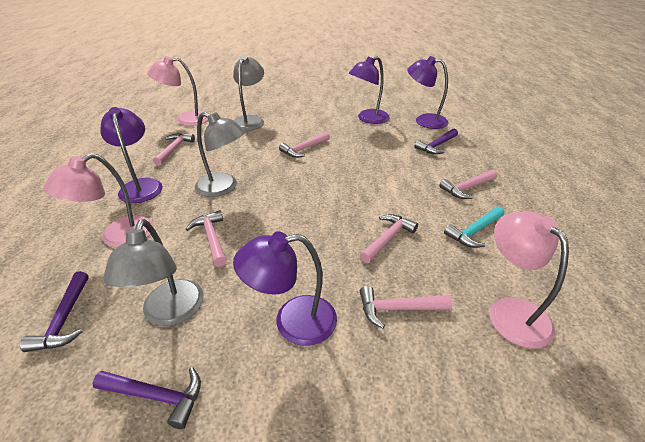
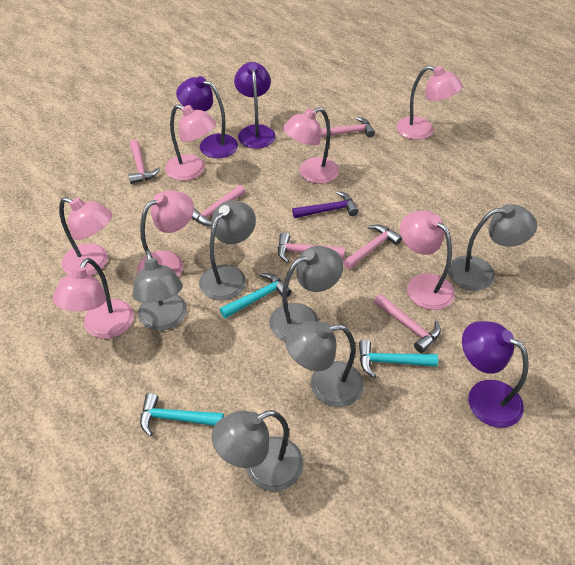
grey lamp: 3 -> 6
pink lamp: 3 -> 7
purple hammer: 3 -> 1
purple lamp: 4 -> 3
turquoise hammer: 1 -> 3

